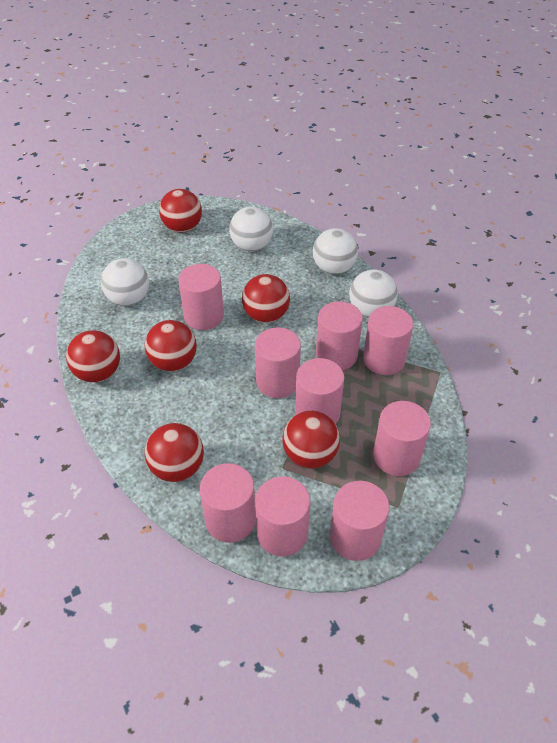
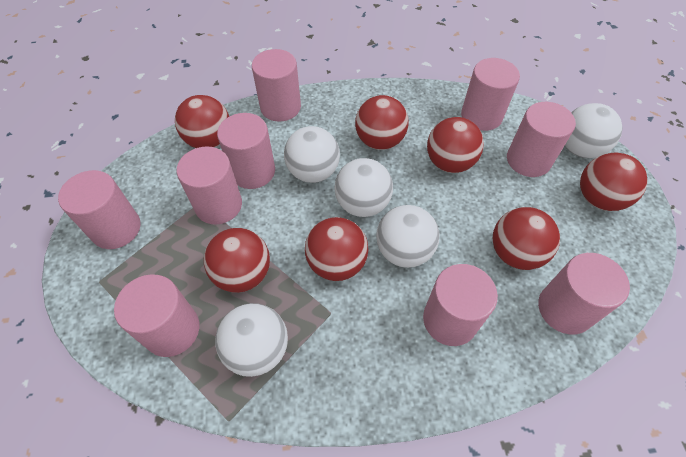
red ball: 6 -> 7
white ball: 4 -> 5

